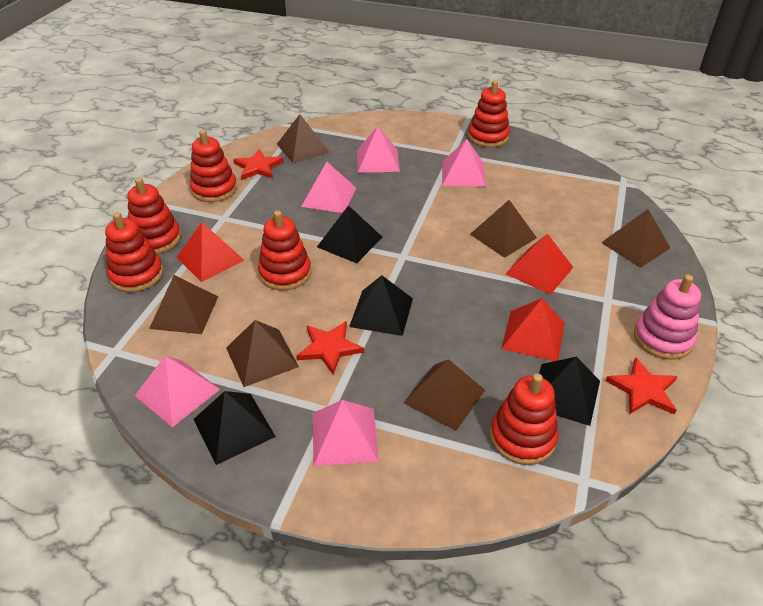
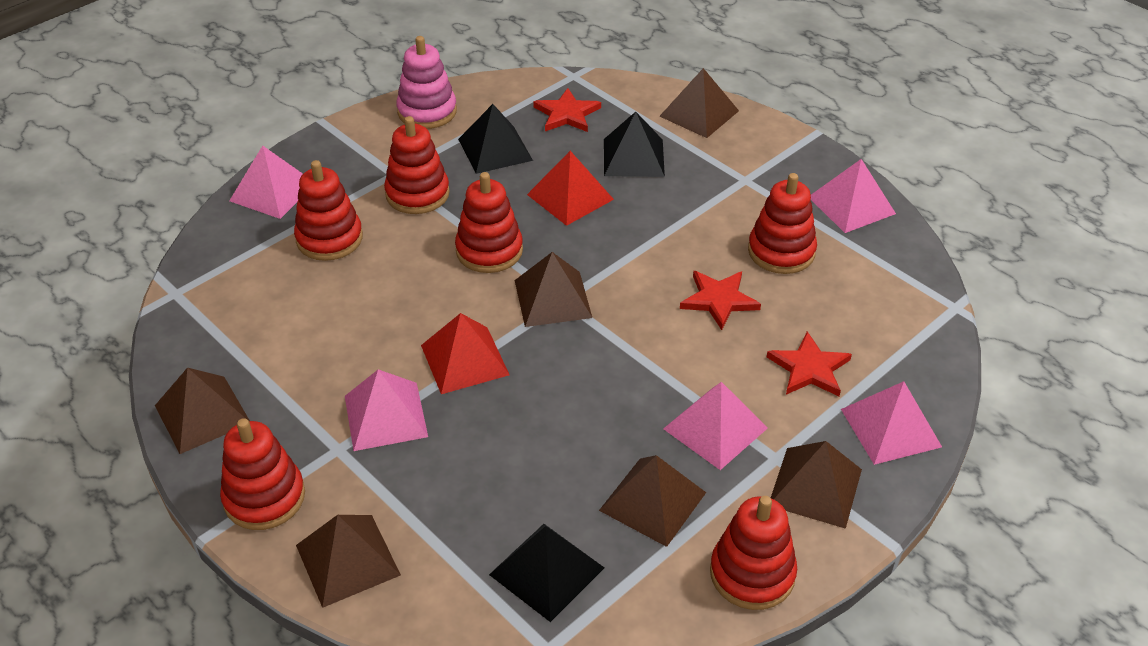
black pyramid: 4 -> 3
red pyramid: 3 -> 2

